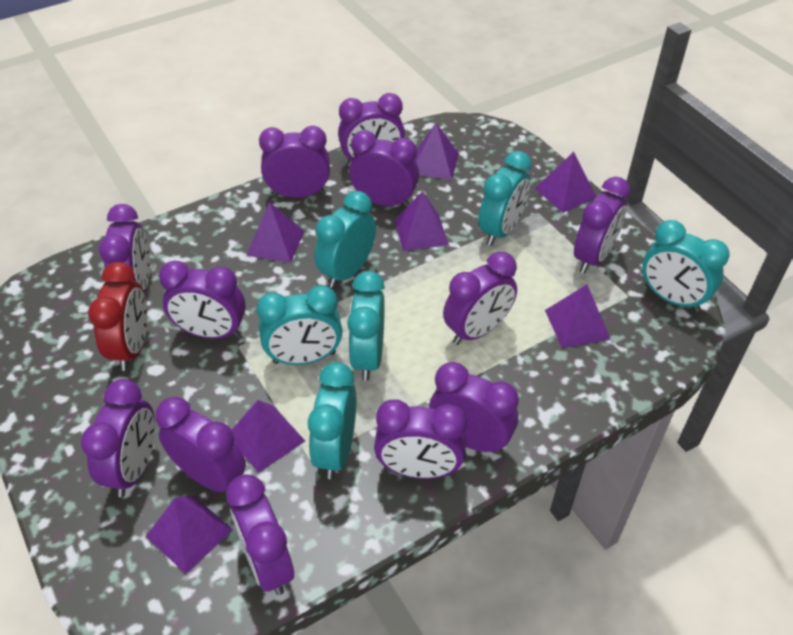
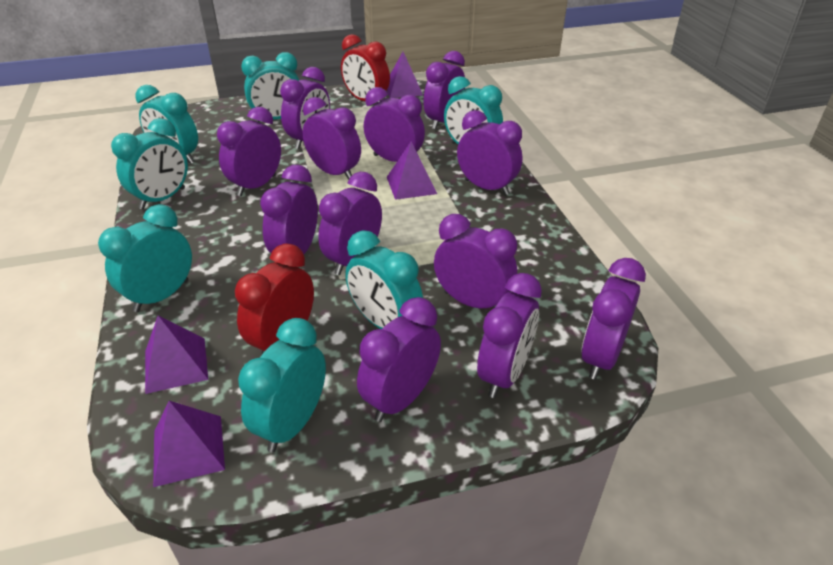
purple pyramid: 7 -> 4
red clock: 1 -> 2
turquoise clock: 6 -> 7

